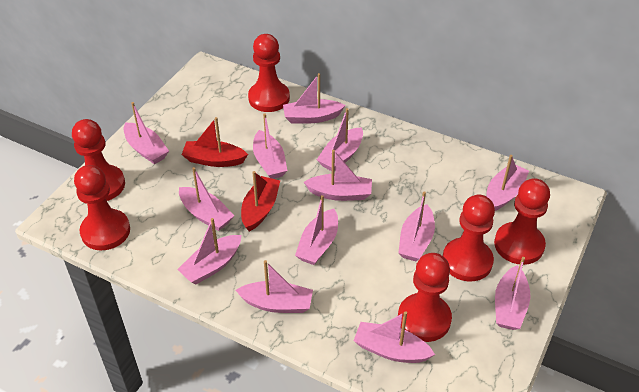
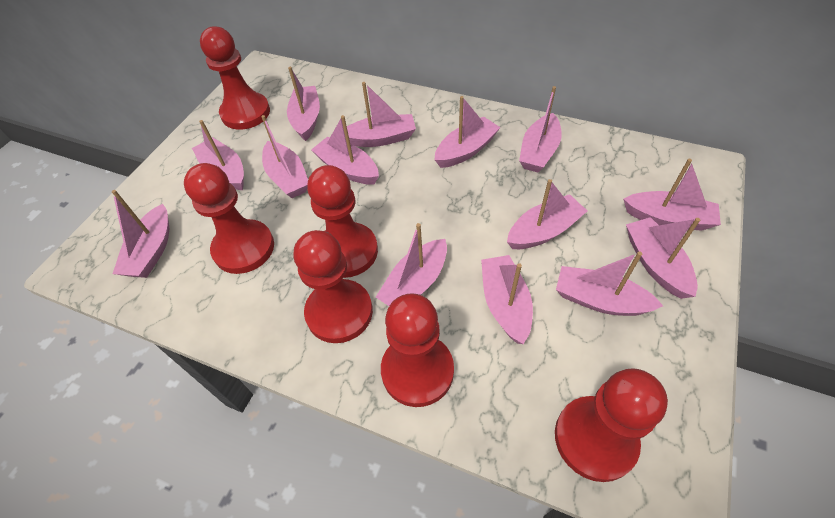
pink boat: 13 -> 14
red boat: 2 -> 0

